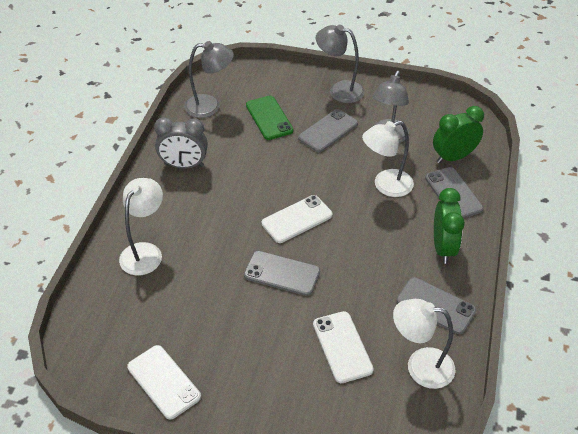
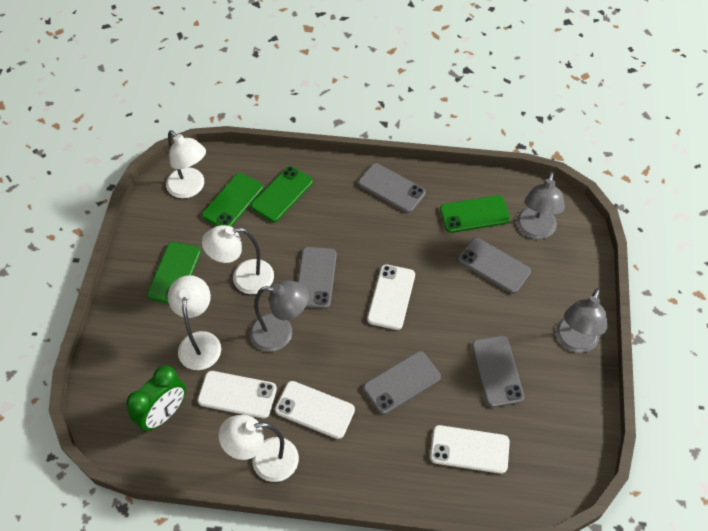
green clock: 2 -> 1
green phone: 1 -> 4
grey clock: 1 -> 0
grey phone: 4 -> 5
white lamp: 3 -> 4
white phone: 3 -> 4

